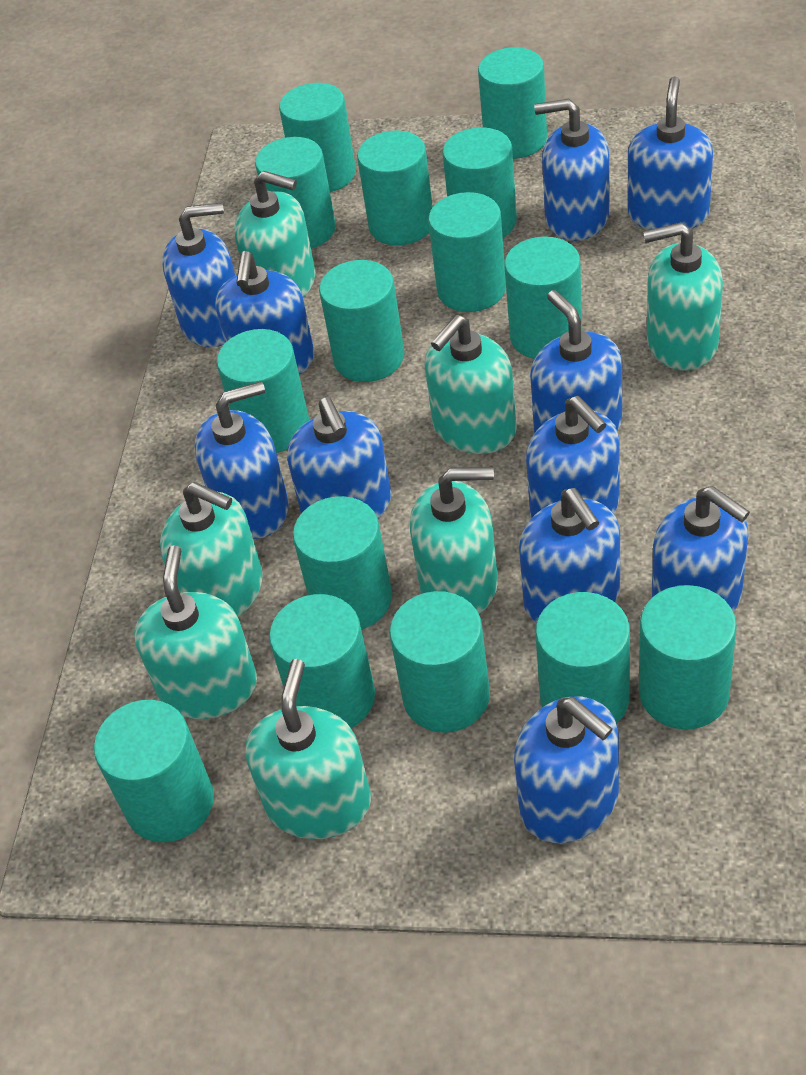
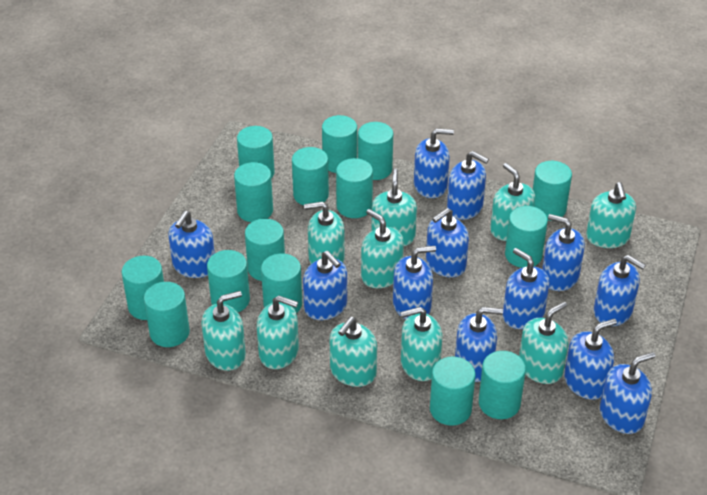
blue soap dispenser: 11 -> 12
turquoise soap dispenser: 7 -> 10

